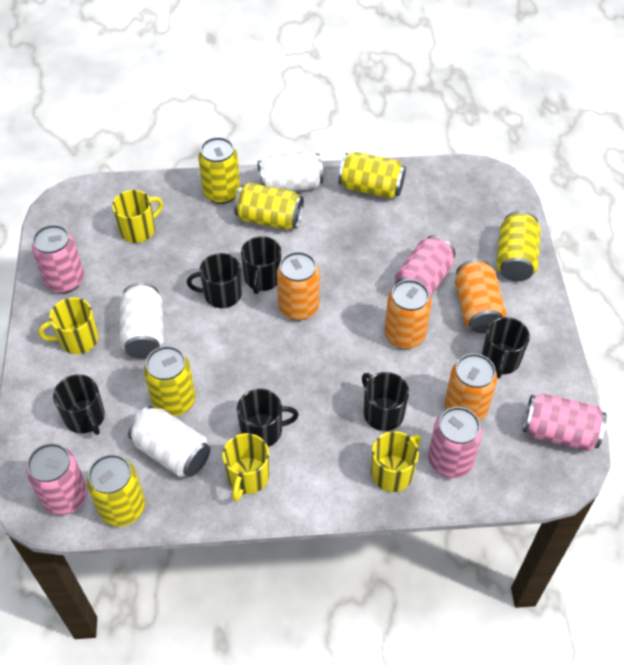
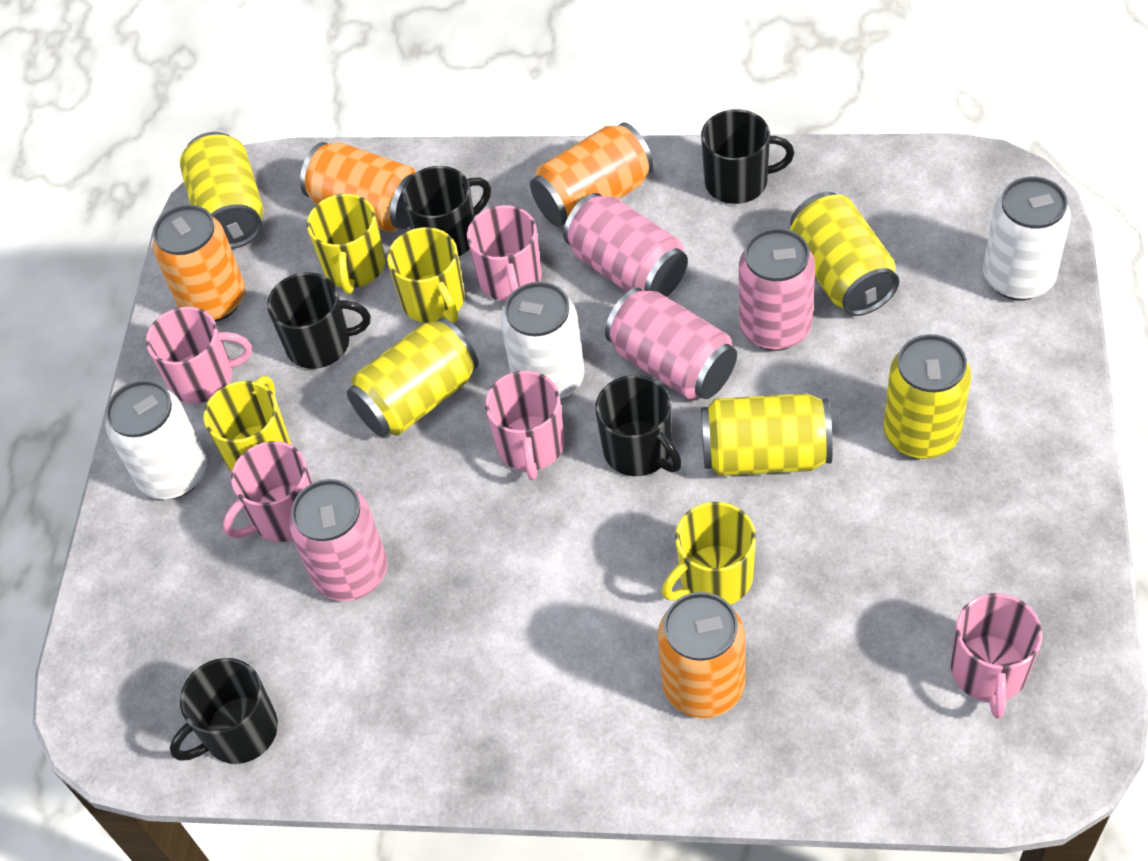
black mug: 6 -> 5
pink can: 5 -> 4
pink mug: 0 -> 5
yellow can: 6 -> 5

